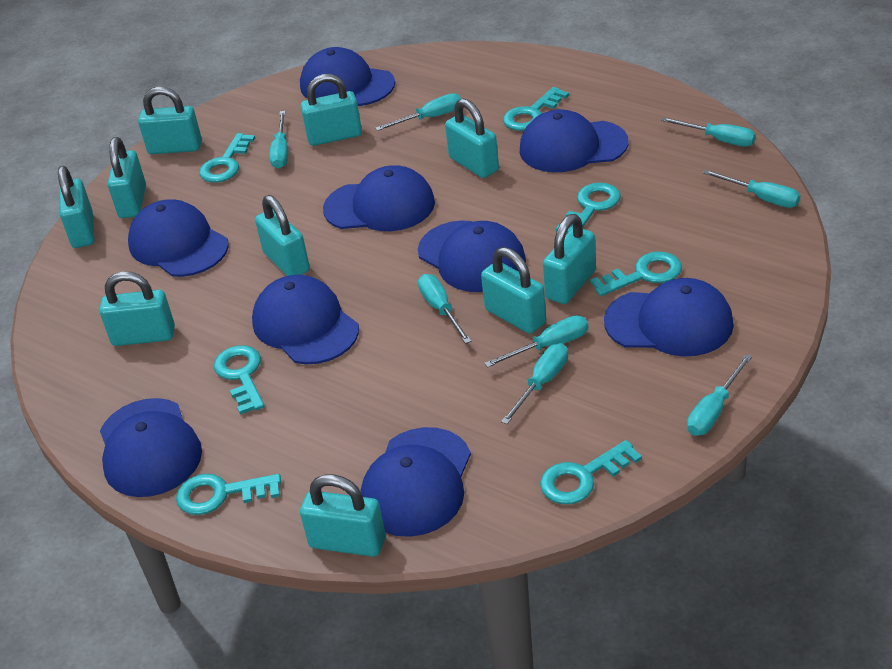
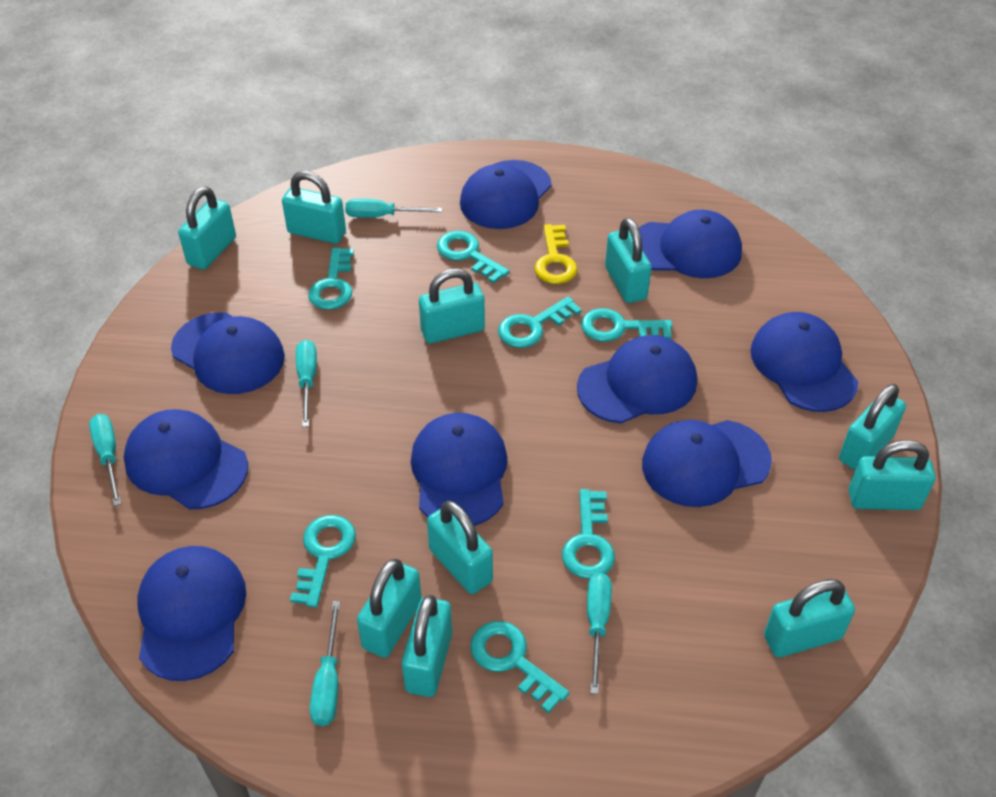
turquoise screwdriver: 8 -> 5
yellow key: 0 -> 1

